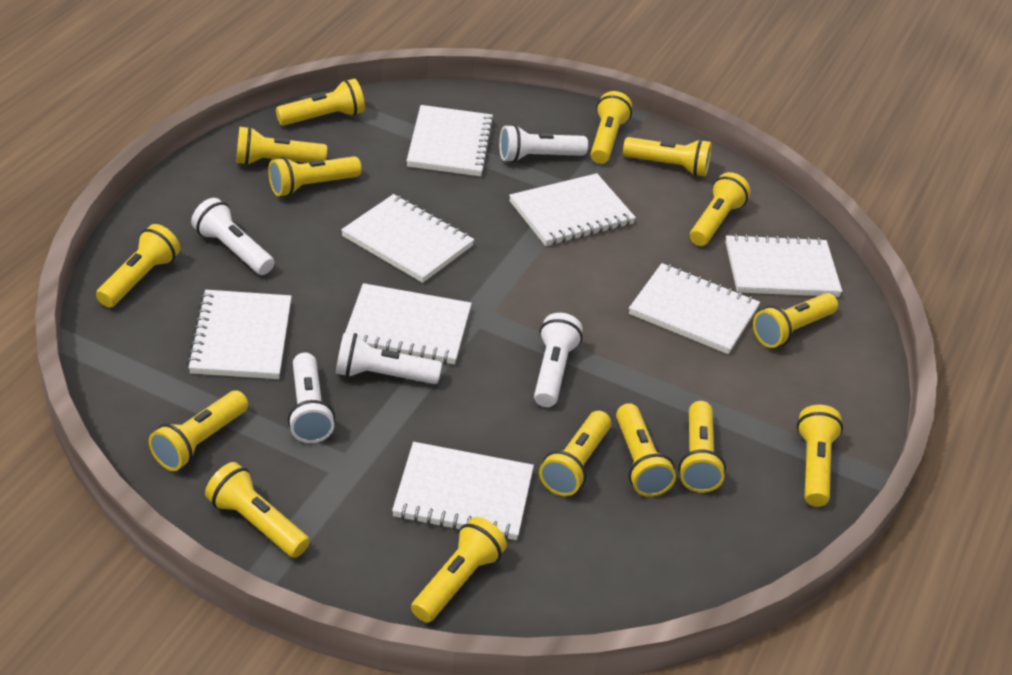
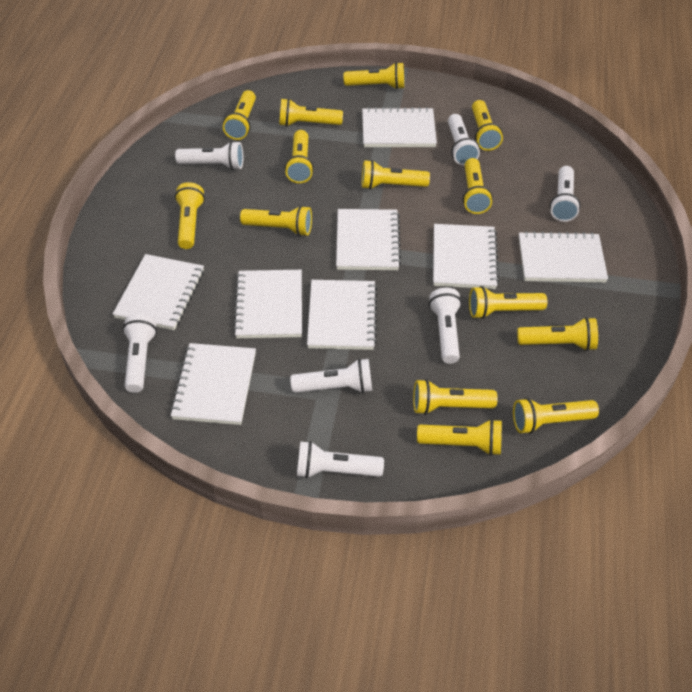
white flashlight: 5 -> 7
yellow flashlight: 15 -> 14

